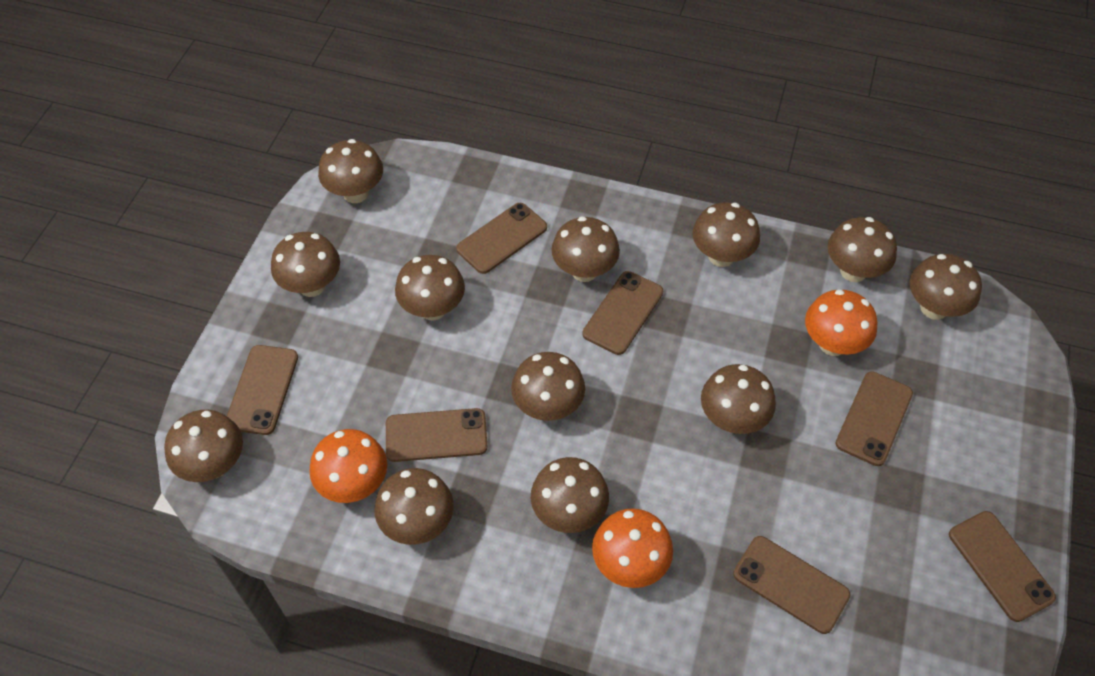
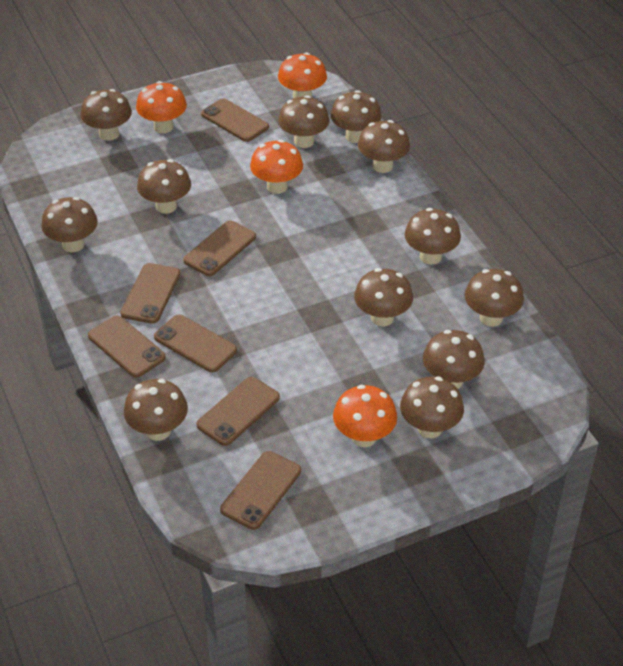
orange mushroom: 3 -> 4

